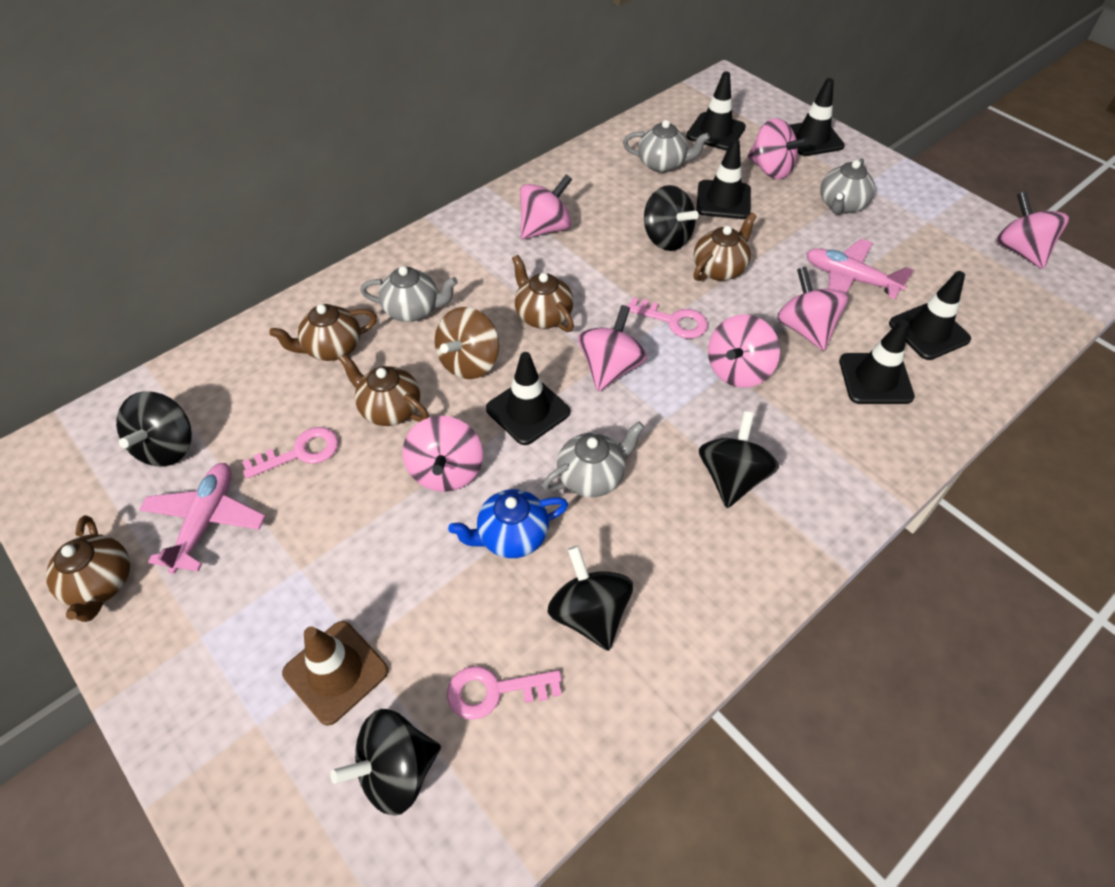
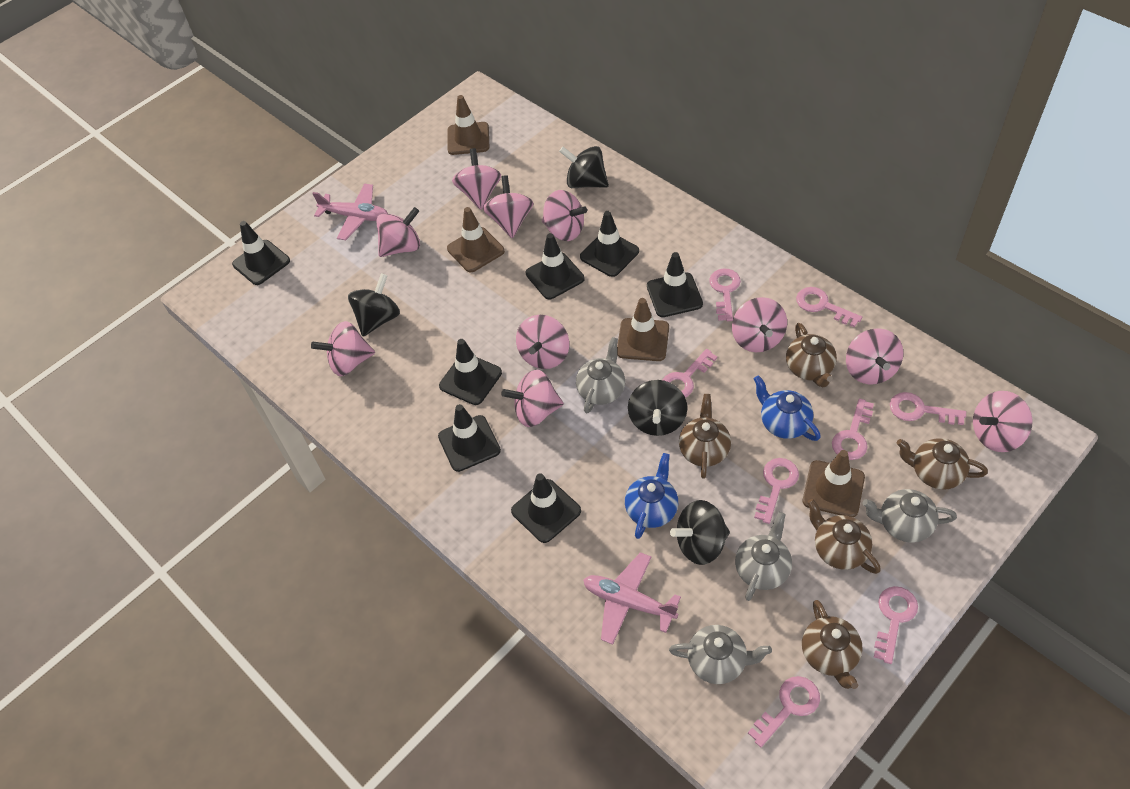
black spinning top: 5 -> 4
black traffic cone: 6 -> 7
blue teapot: 1 -> 2
brown spinning top: 1 -> 0
brown traffic cone: 1 -> 4
pink key: 3 -> 8
pink spinning top: 7 -> 10

